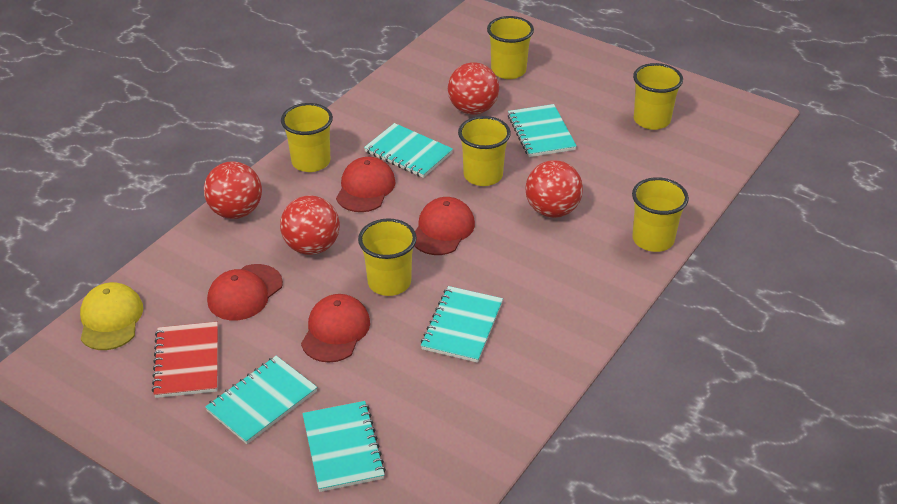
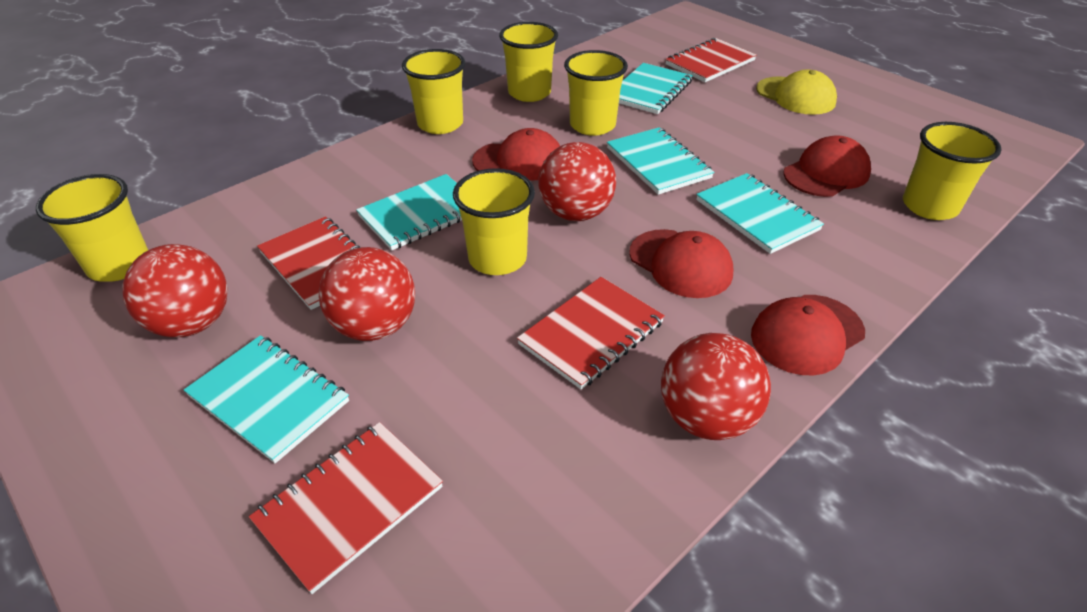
red notebook: 1 -> 4

